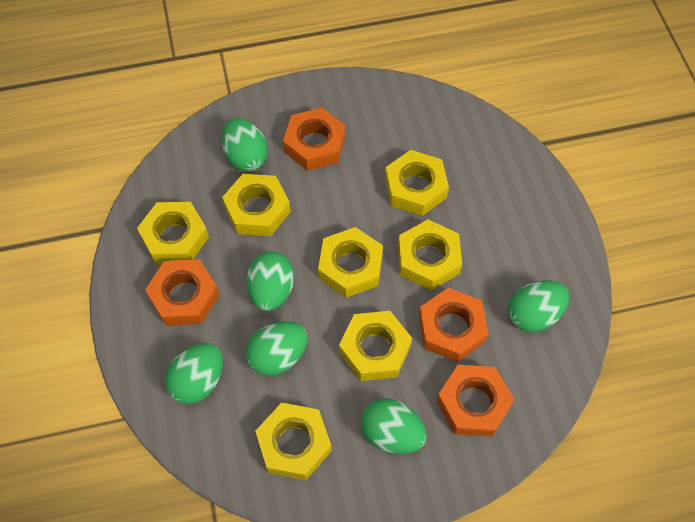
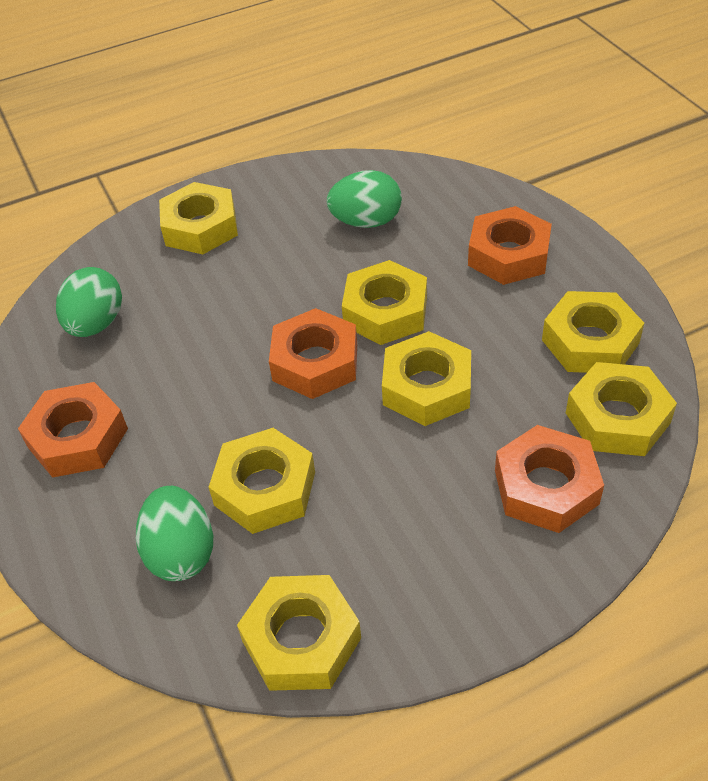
green egg: 6 -> 3

